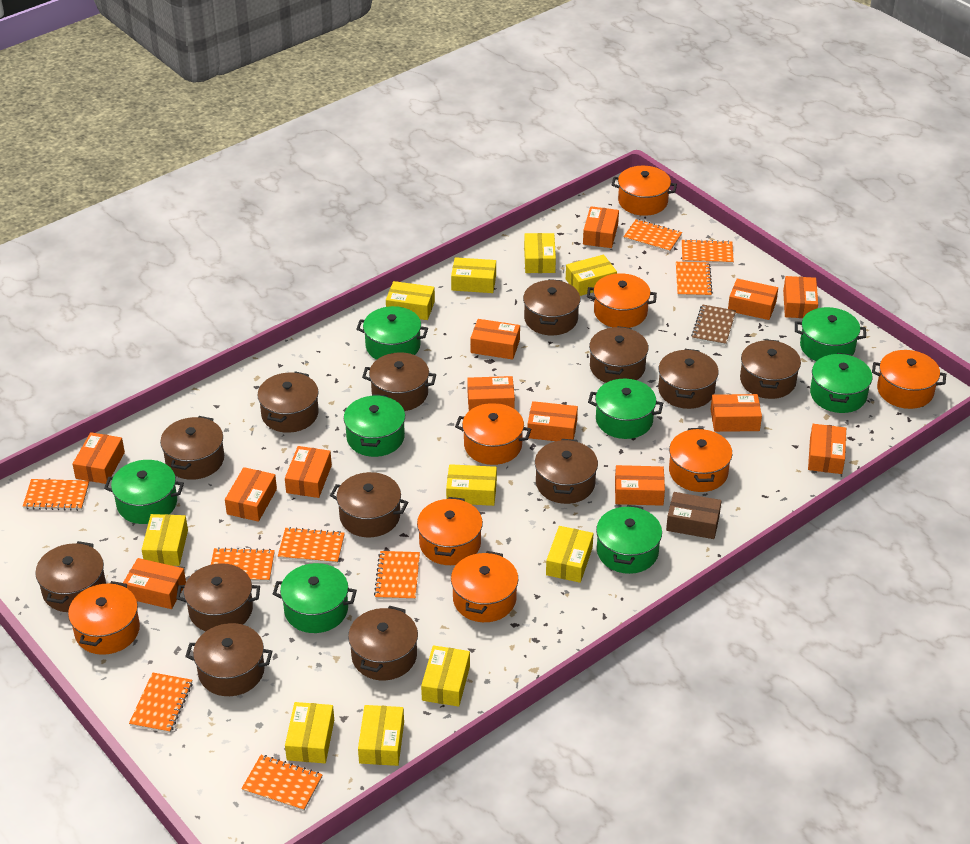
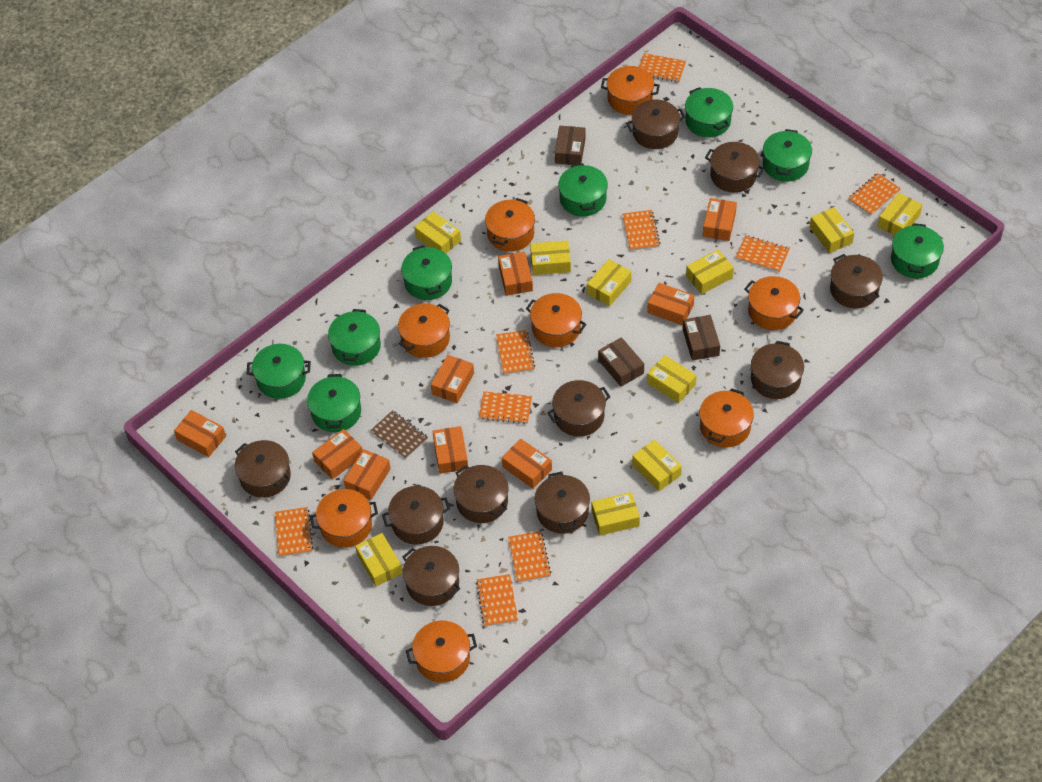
brown box: 1 -> 3
brown pot: 13 -> 10
orange box: 13 -> 9

